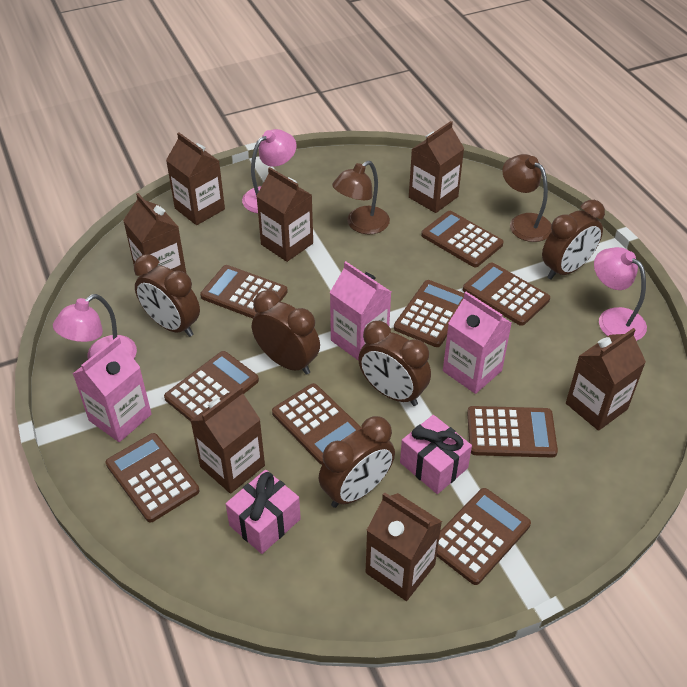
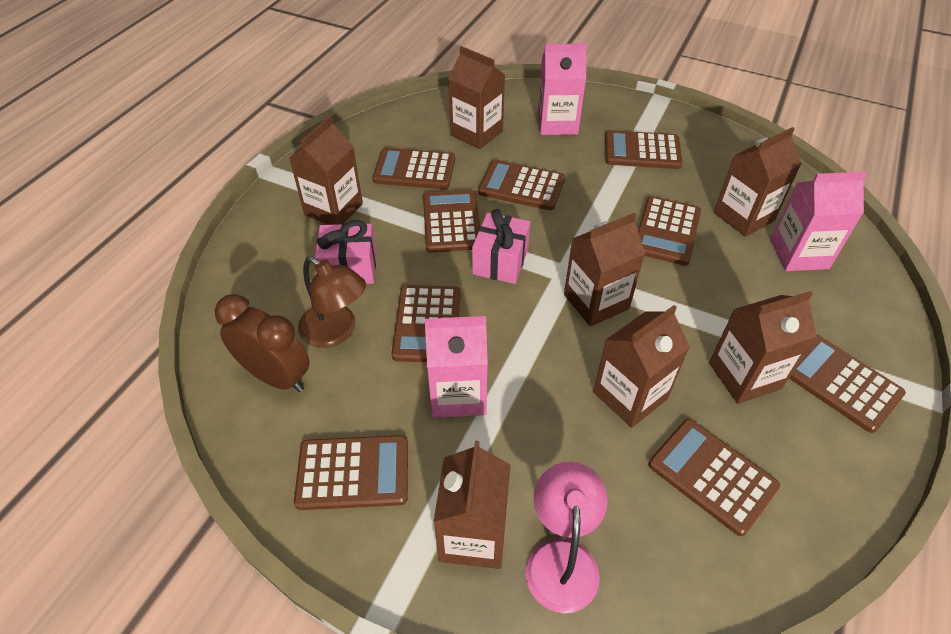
brown clock: 5 -> 1
brown lamp: 2 -> 1
pink lamp: 3 -> 1

